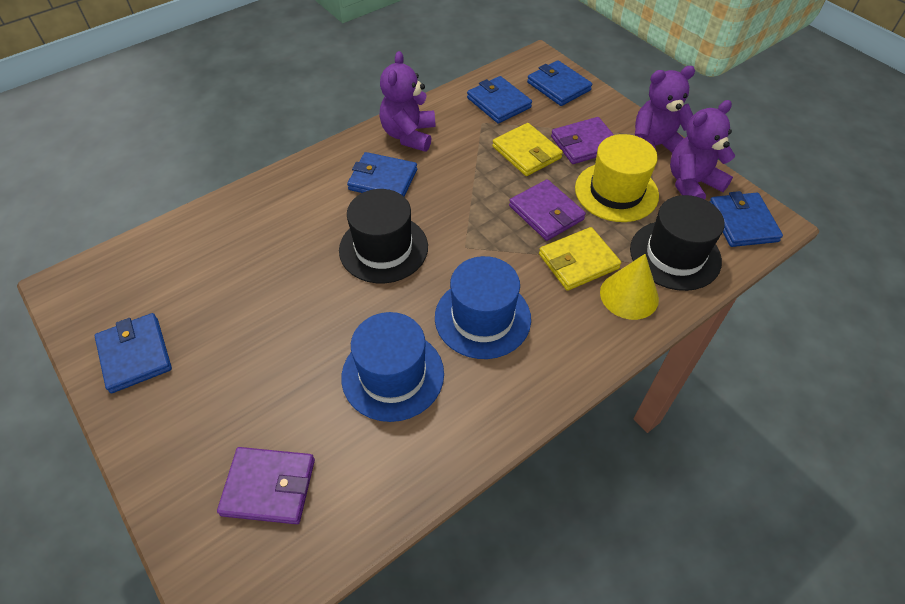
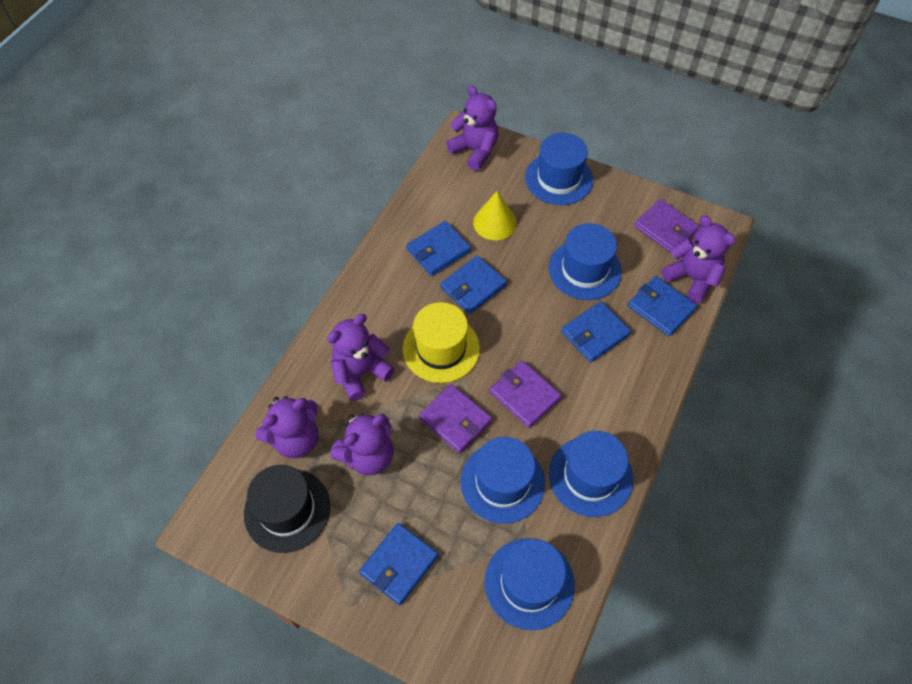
black hat: 2 -> 1
blue hat: 2 -> 5
purple teddy bear: 3 -> 5
yellow wallet: 2 -> 0

